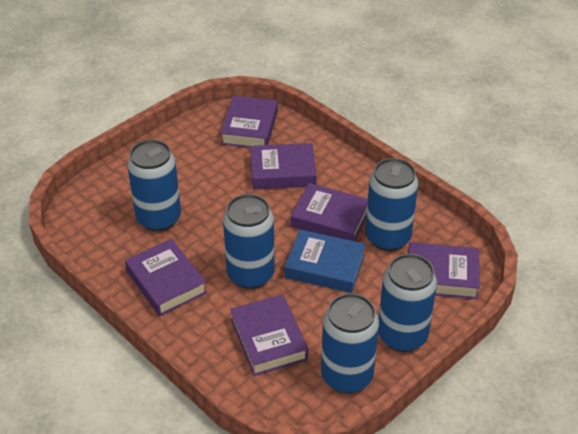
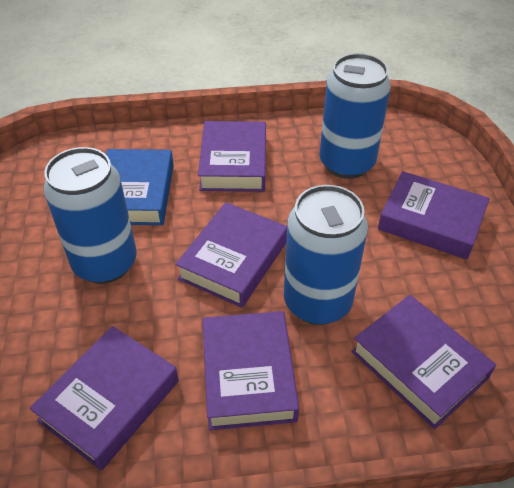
blue can: 5 -> 3

